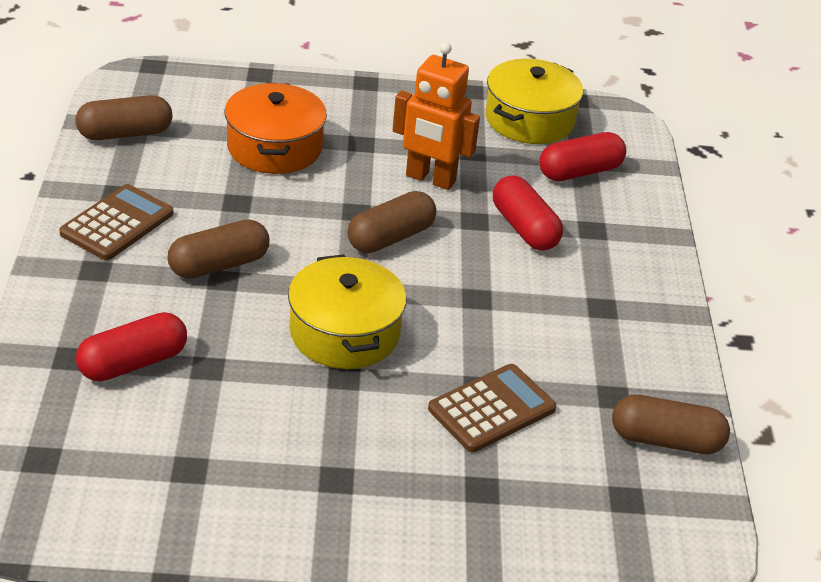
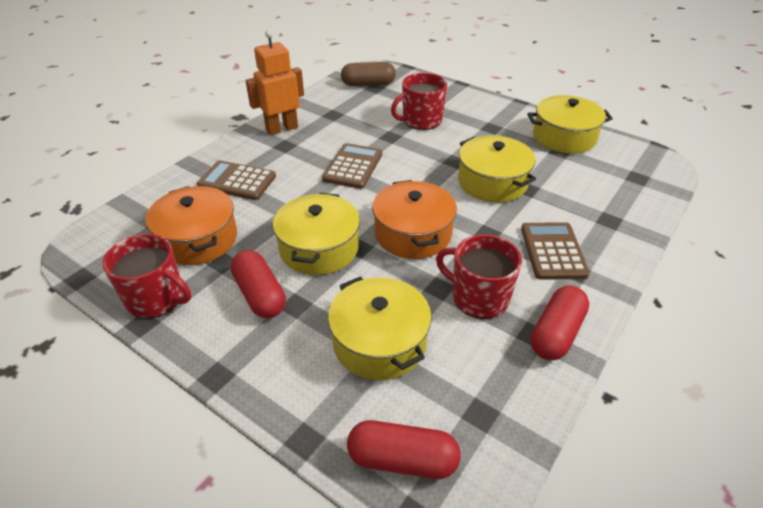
brown calculator: 2 -> 3
brown capsule: 4 -> 1
orange pot: 1 -> 2
red mug: 0 -> 3
yellow pot: 2 -> 4

